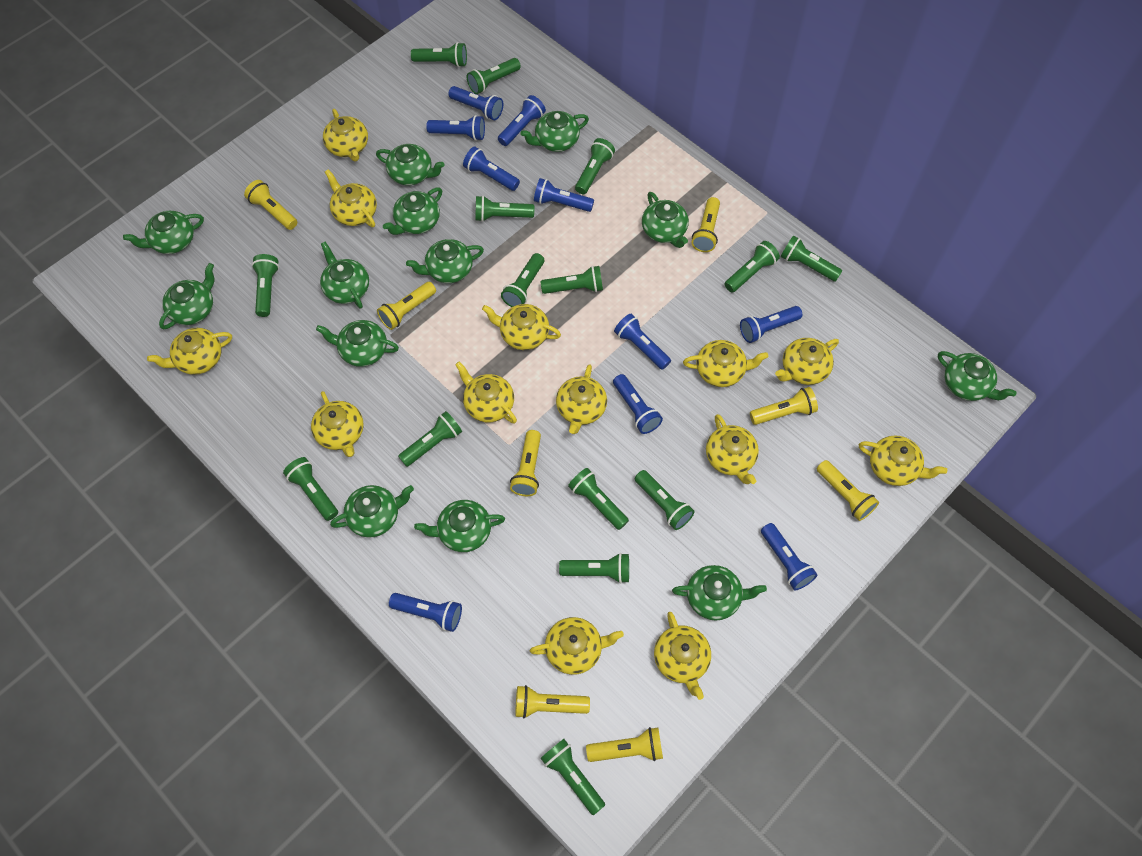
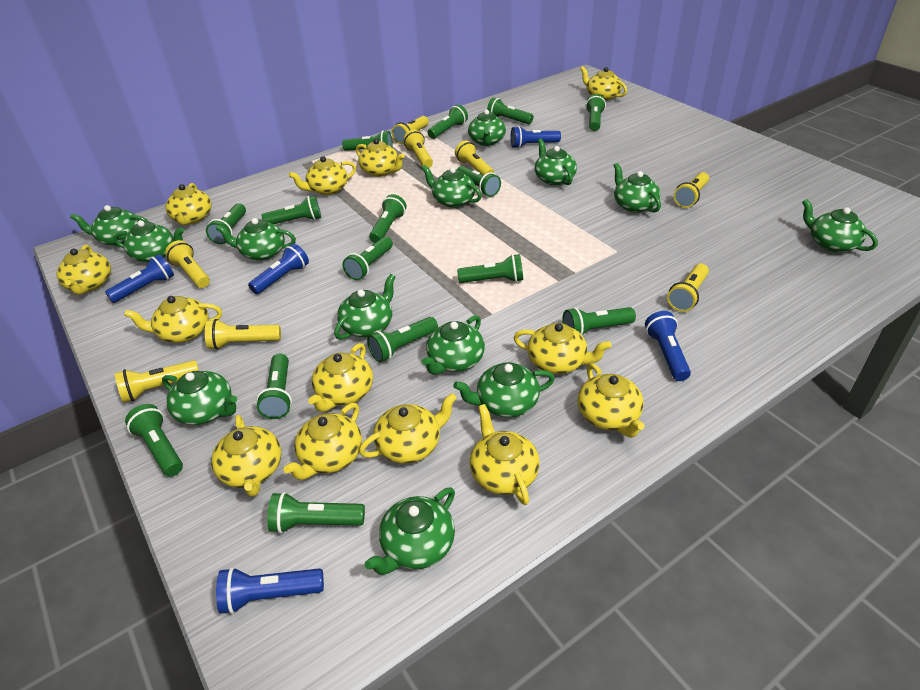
blue flashlight: 10 -> 5

